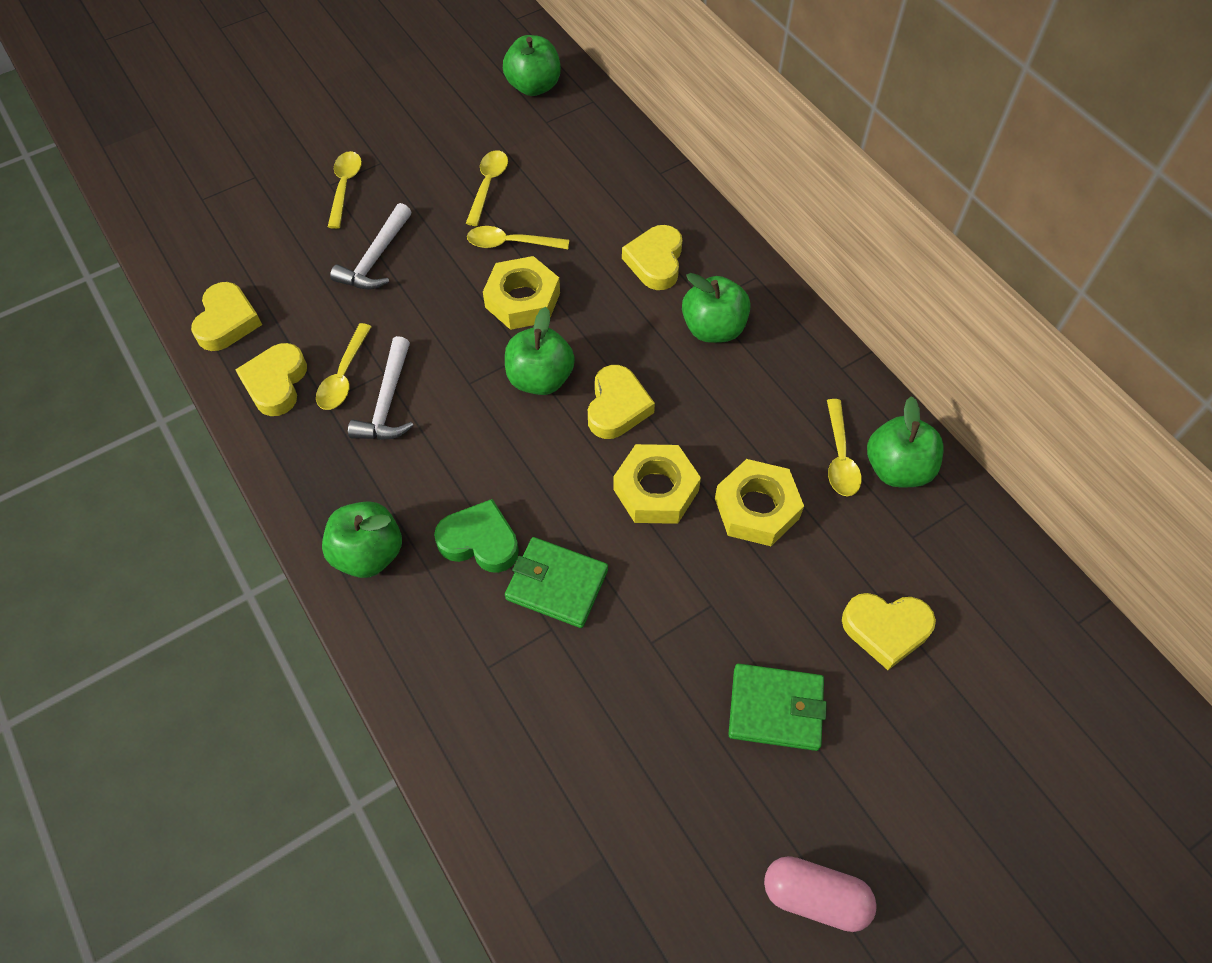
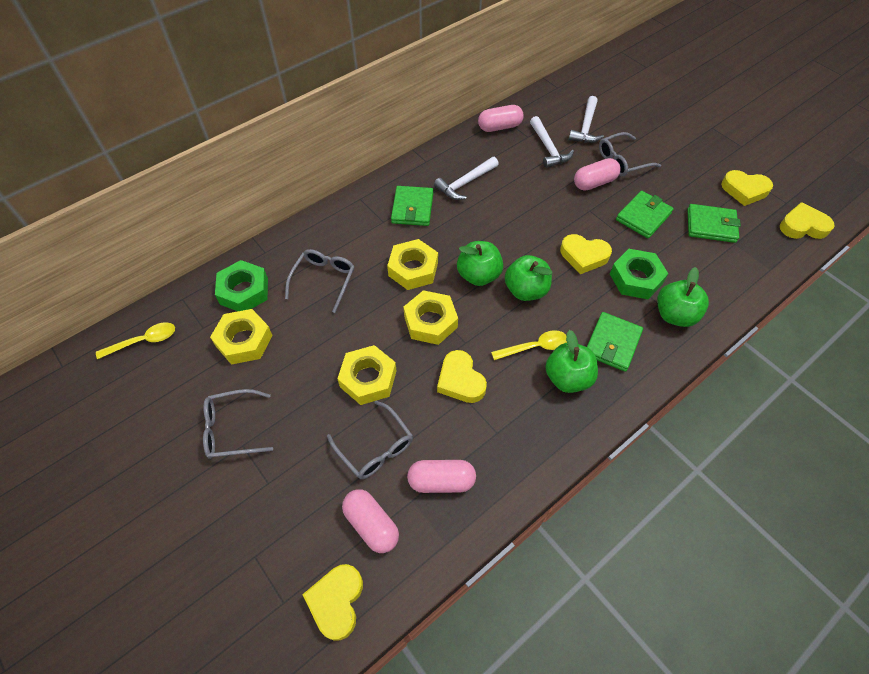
green apple: 5 -> 4
green heart: 1 -> 0
green nut: 0 -> 2
green wallet: 2 -> 4
grey glasses: 0 -> 4
pink capsule: 1 -> 4
white hammer: 2 -> 3
yellow nut: 3 -> 4
yellow spoon: 5 -> 2

